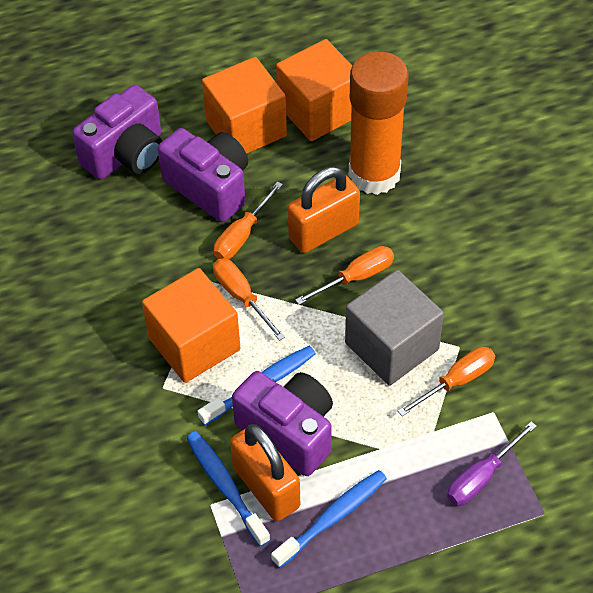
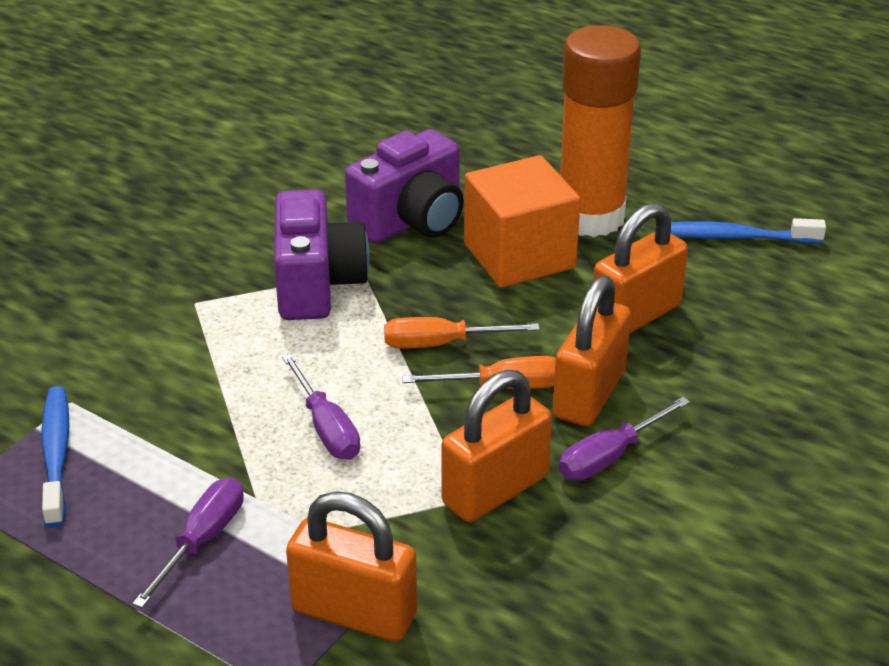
blue toothbrush: 3 -> 2
grey cube: 1 -> 0
orange cube: 3 -> 1
orange padlock: 2 -> 4
orange screwdriver: 4 -> 2
purple camera: 3 -> 2
purple screwdriver: 1 -> 3

